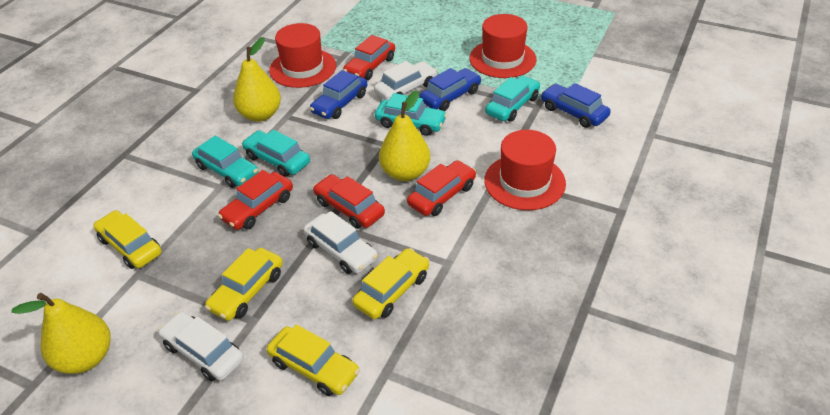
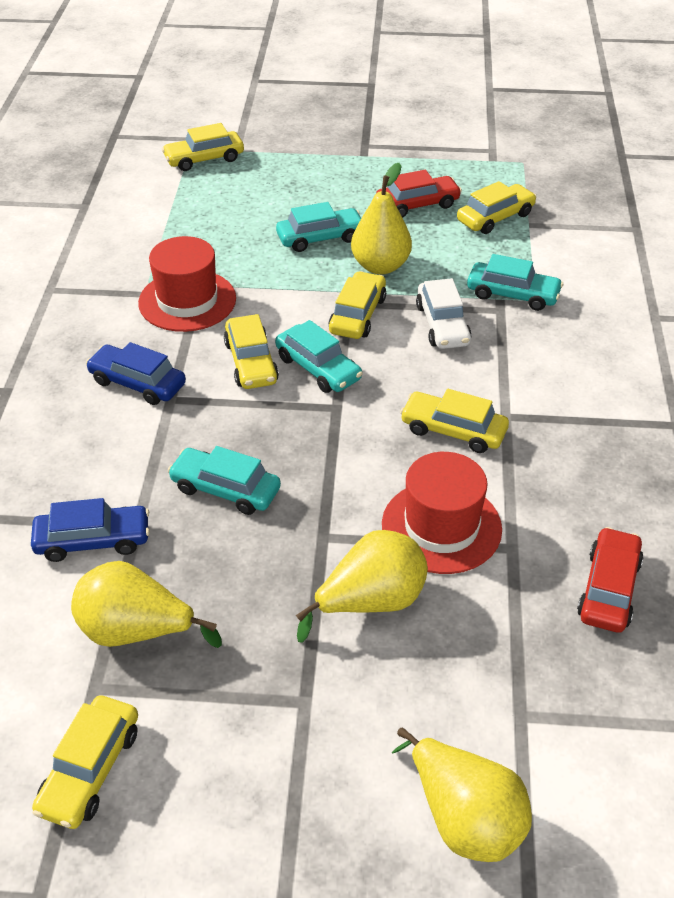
blue car: 3 -> 2
red car: 4 -> 2
red hat: 3 -> 2
white car: 3 -> 1
yellow car: 4 -> 6
yellow pear: 3 -> 4

